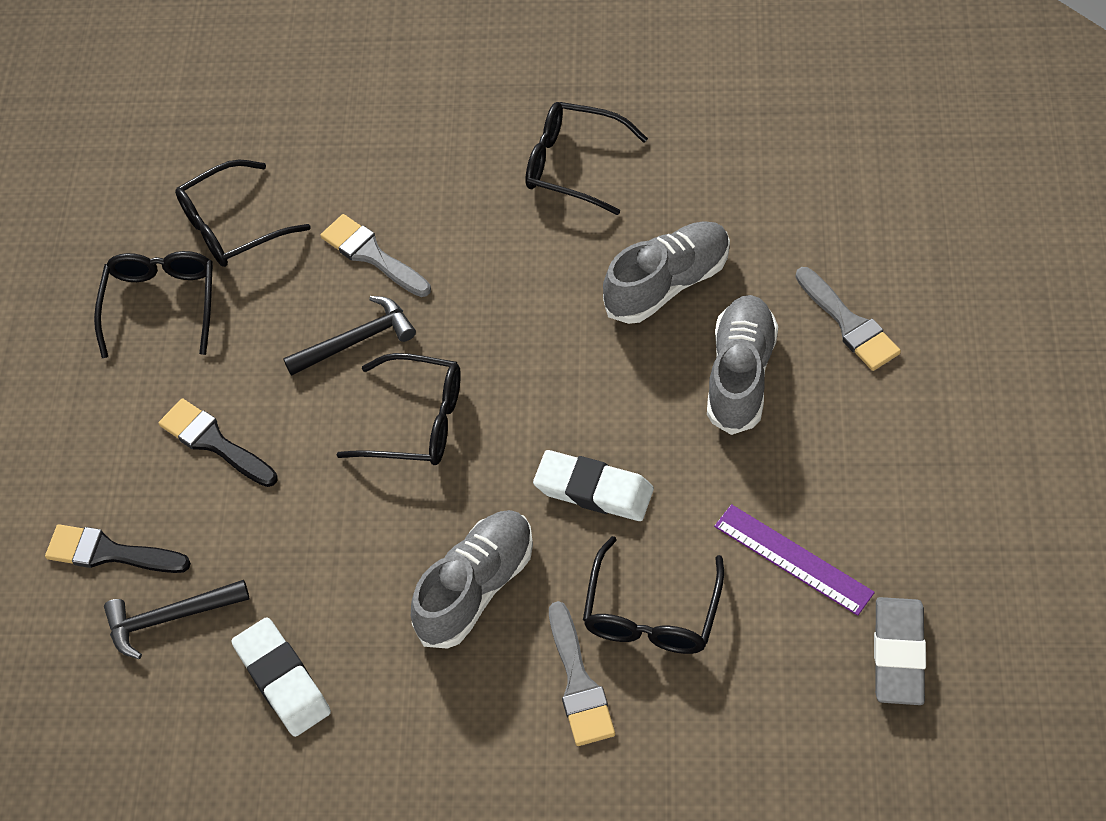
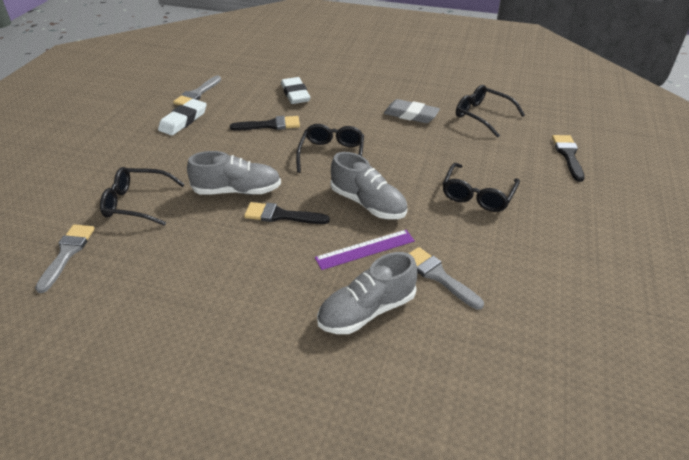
black brush: 2 -> 3
black glasses: 5 -> 4
black hammer: 2 -> 0

